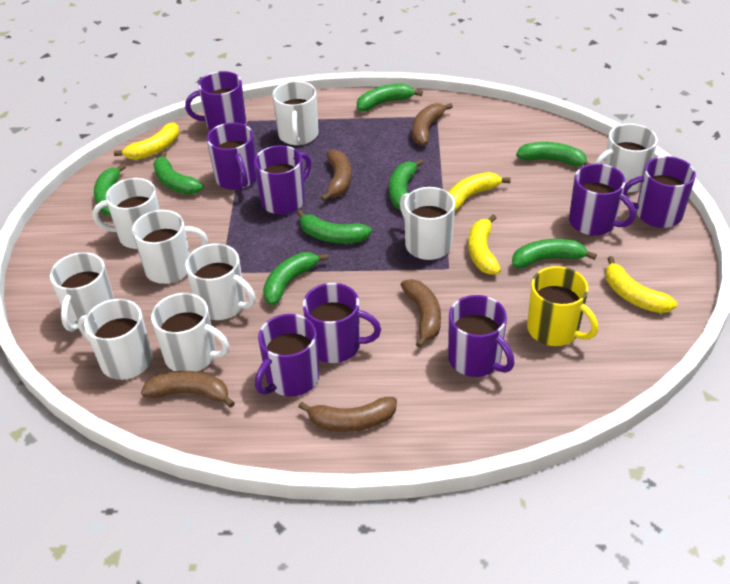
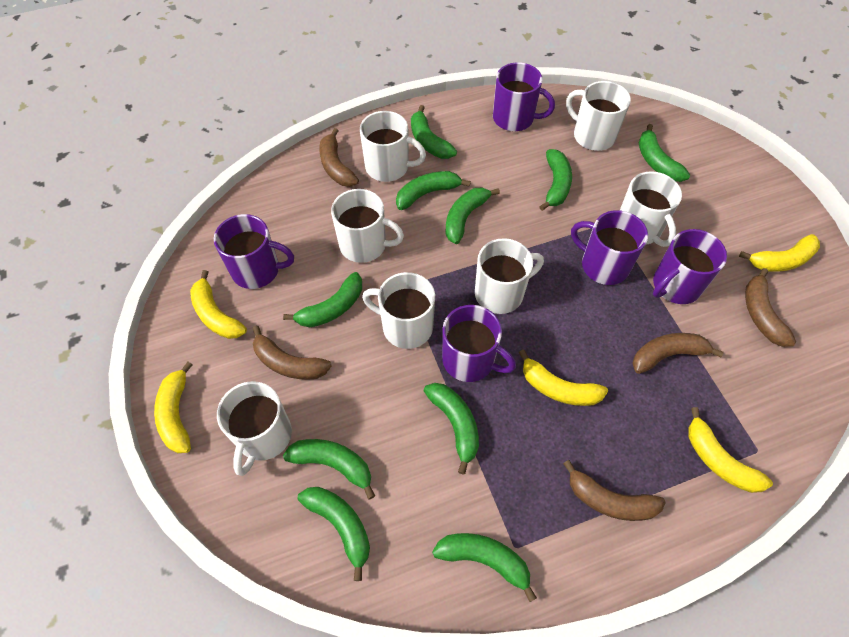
green banana: 8 -> 10
purple mug: 8 -> 5
white mug: 9 -> 7
yellow banana: 4 -> 5
yellow mug: 1 -> 0

